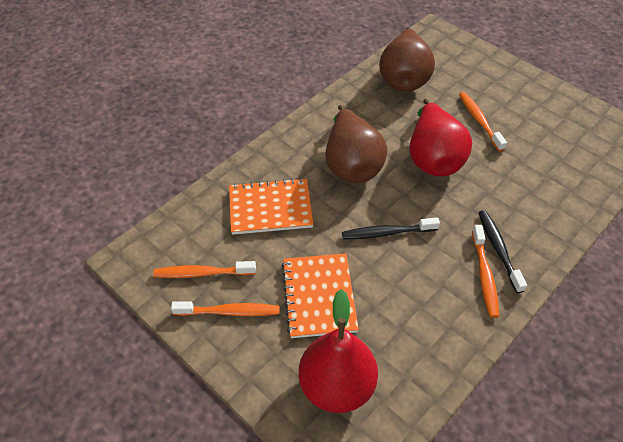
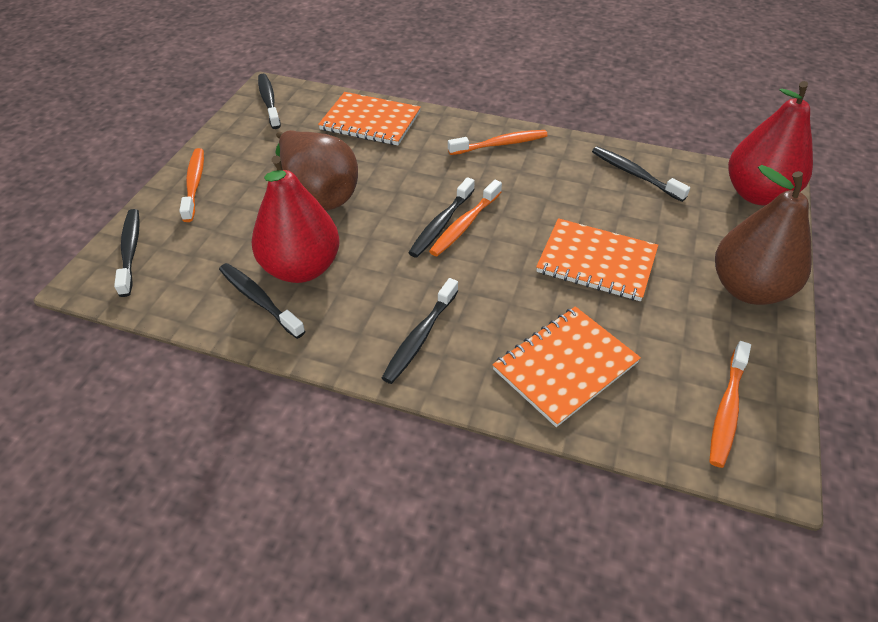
black toothbrush: 2 -> 6
orange notebook: 2 -> 3

